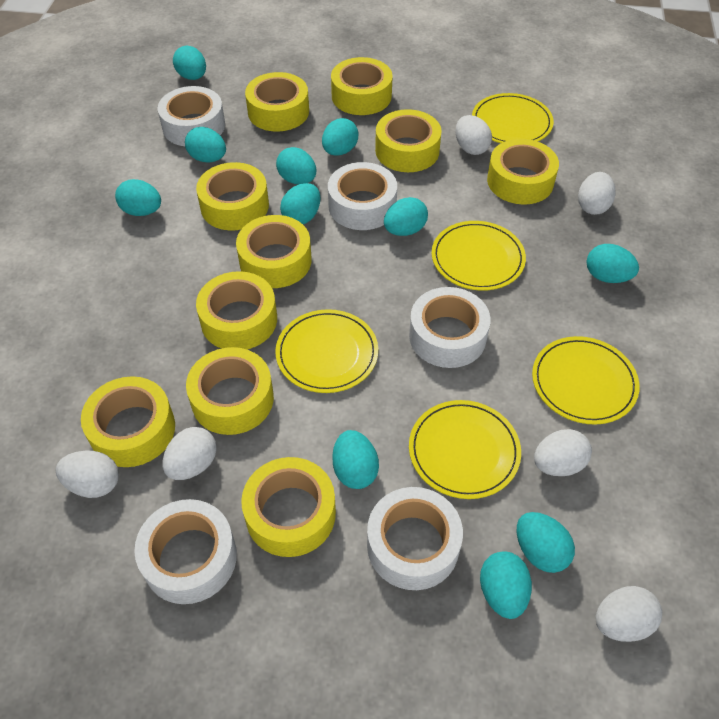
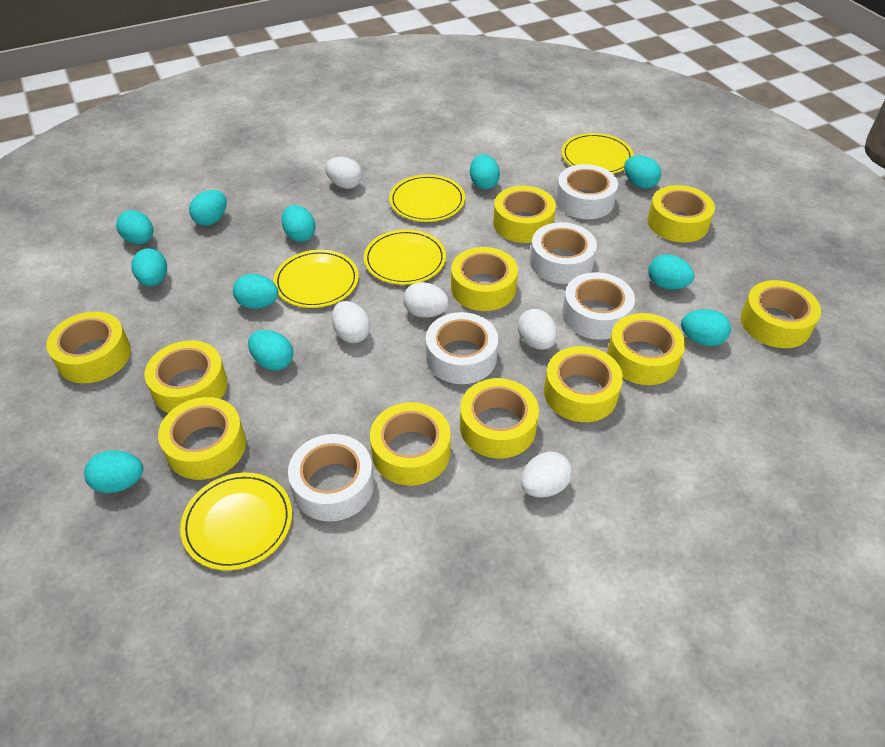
white egg: 6 -> 5
yellow tape: 10 -> 11

